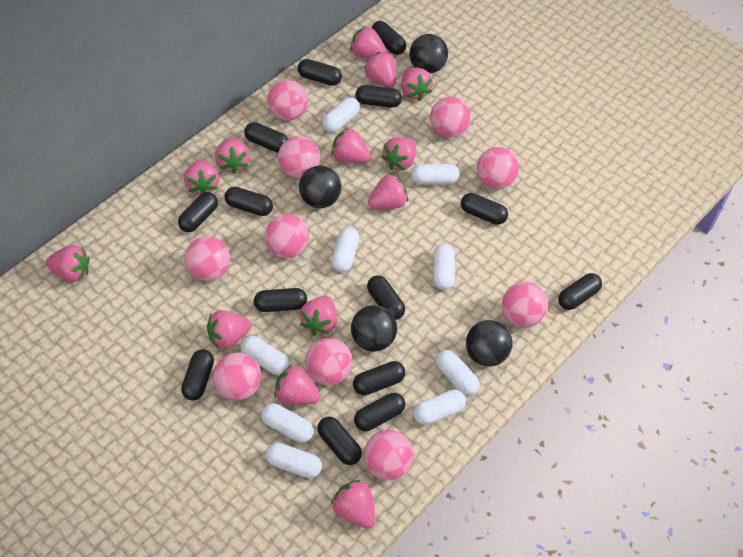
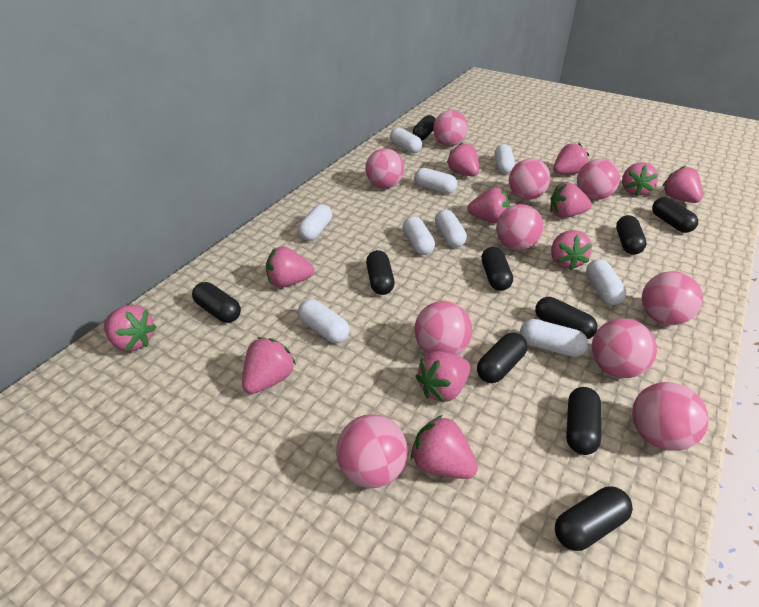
black ball: 4 -> 0
black capsule: 14 -> 10
pink strawberry: 13 -> 12

